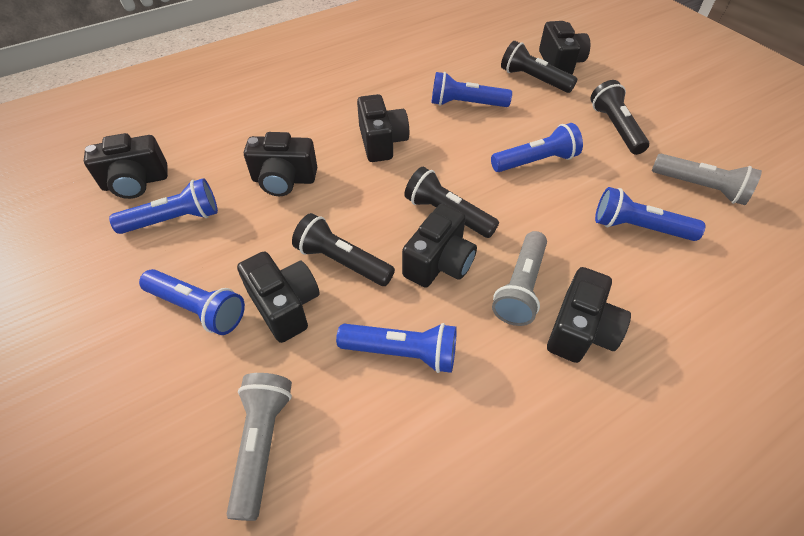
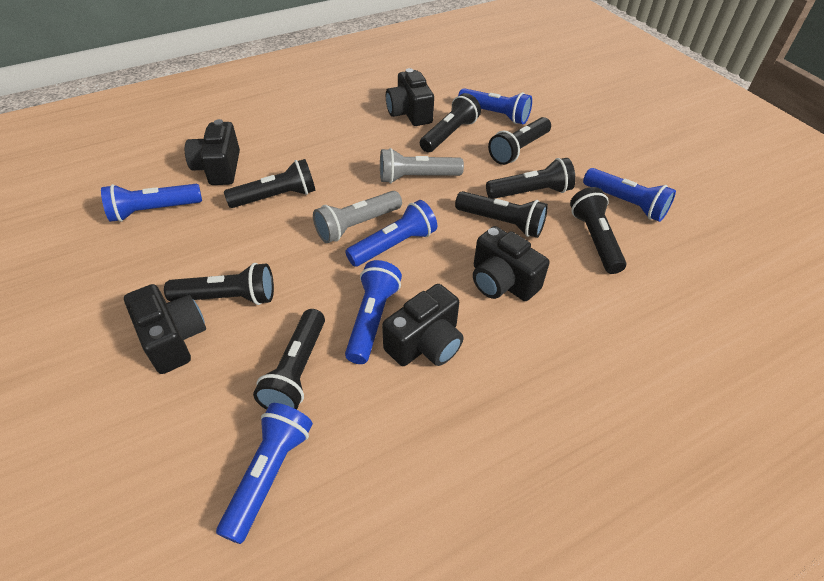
black camera: 7 -> 5
black flashlight: 4 -> 8
grey flashlight: 3 -> 2

